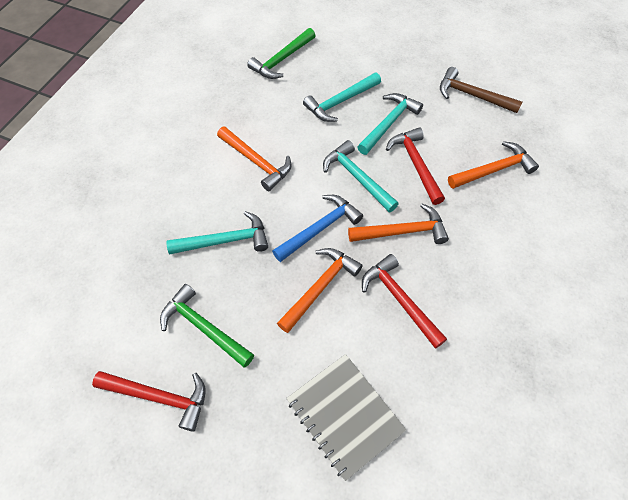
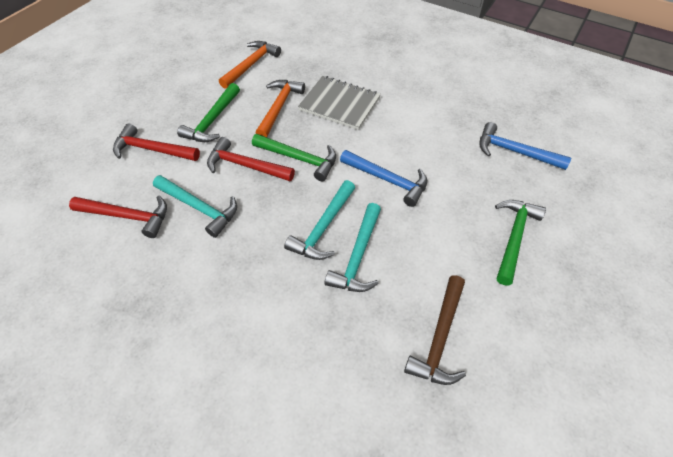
blue hammer: 1 -> 2
green hammer: 2 -> 3
orange hammer: 4 -> 2
turquoise hammer: 4 -> 3

